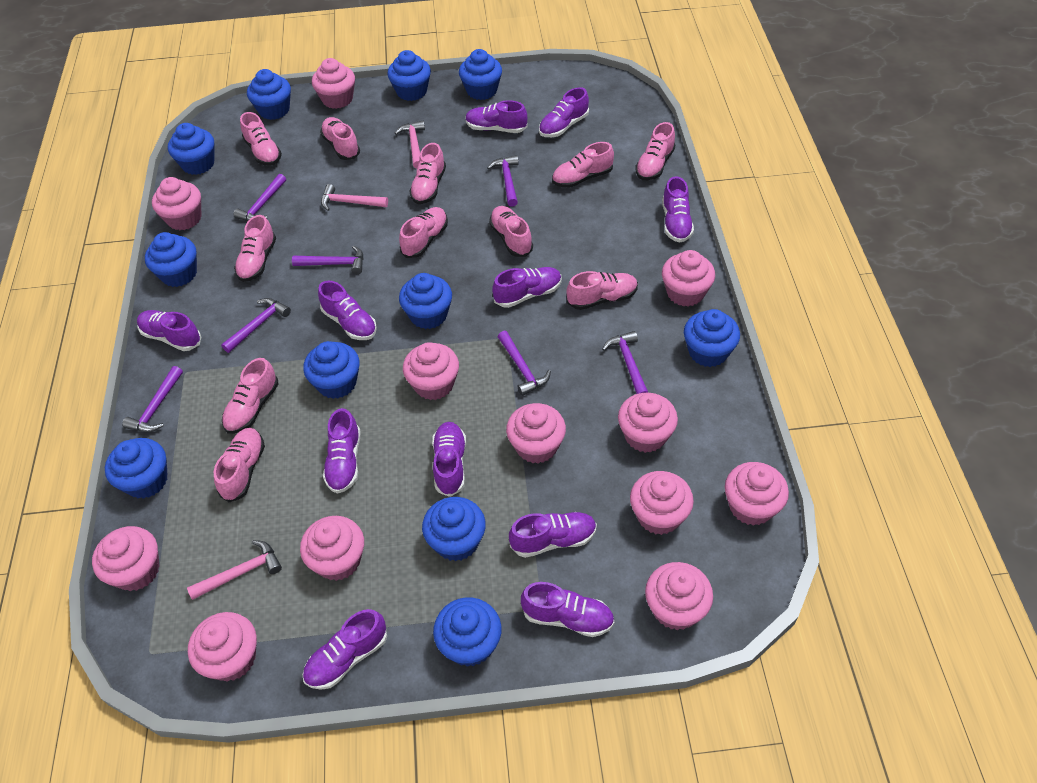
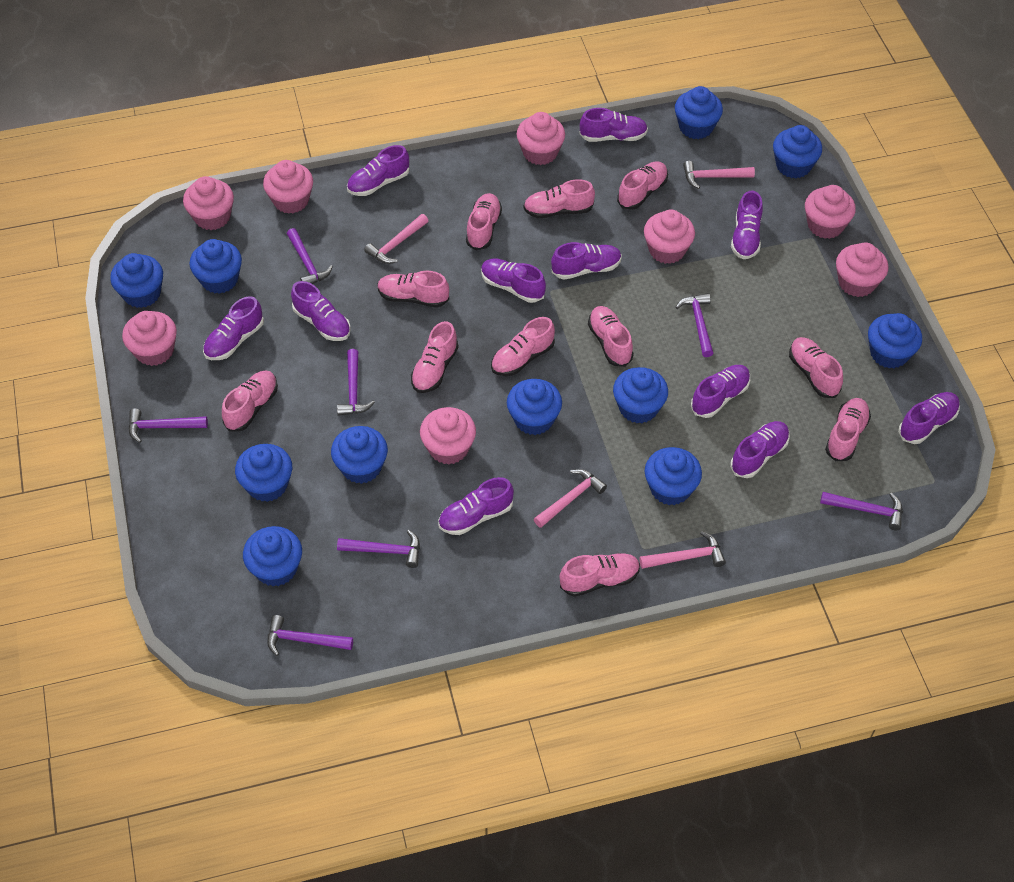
pink cupcake: 12 -> 8
pink hammer: 3 -> 4

